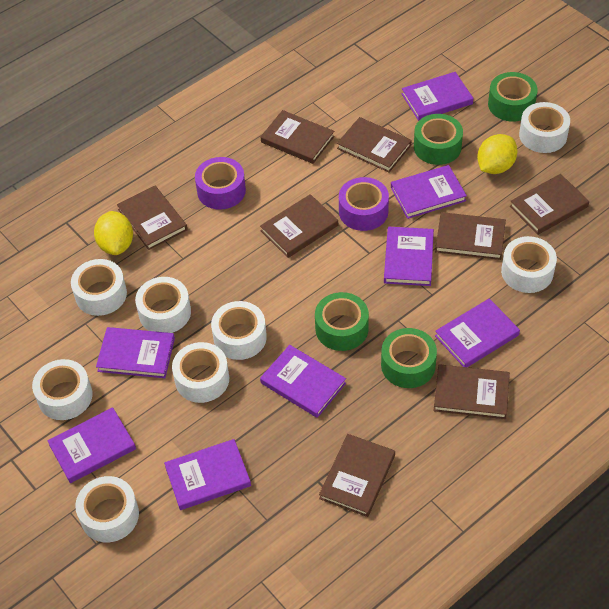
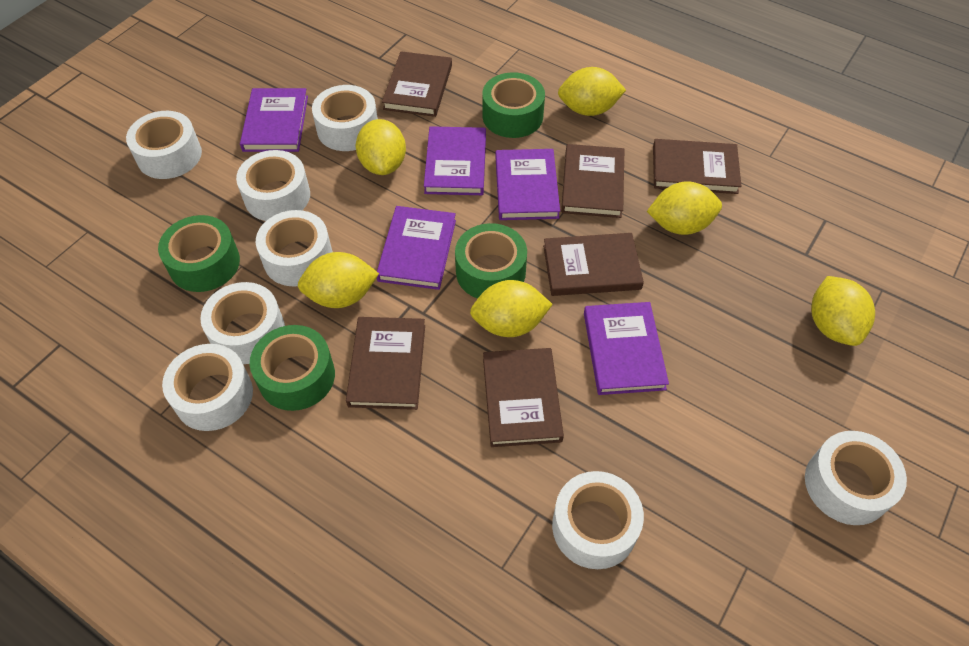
brown book: 8 -> 6
purple book: 8 -> 5
purple tape: 2 -> 0
yellow lemon: 2 -> 6

